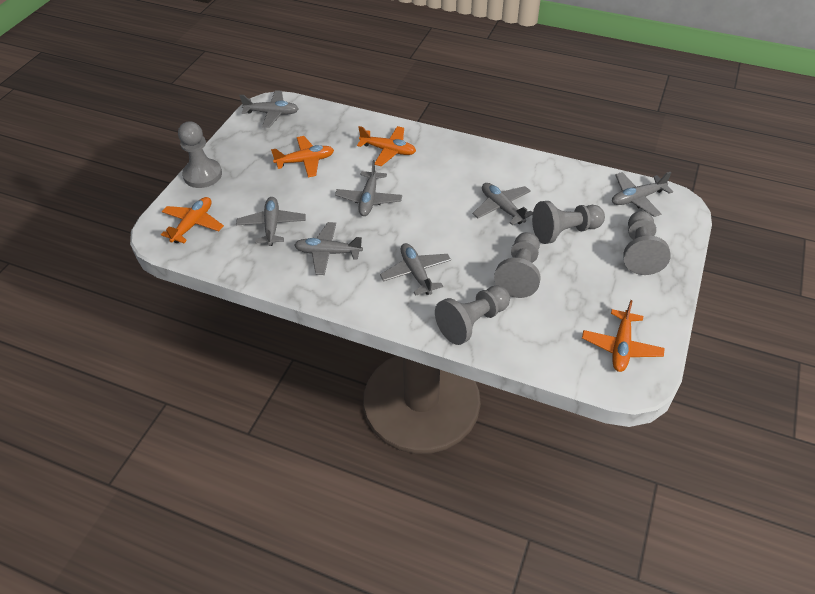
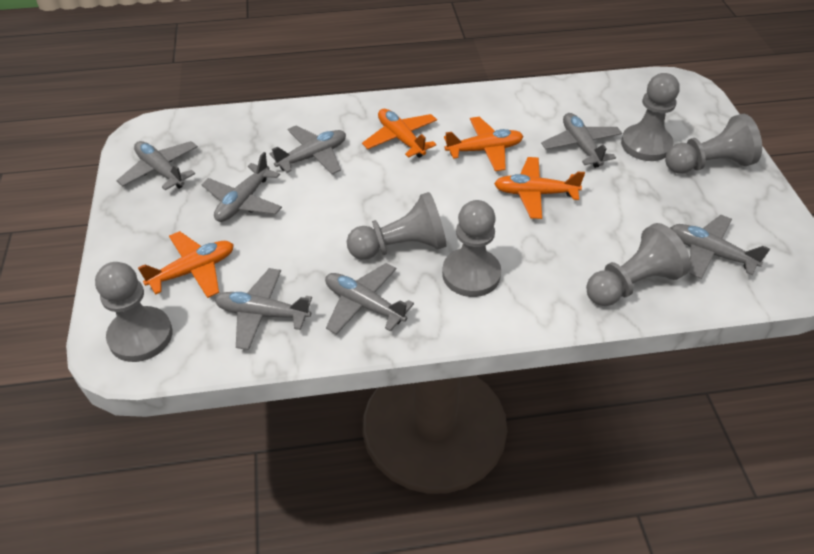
grey pawn: 5 -> 6

